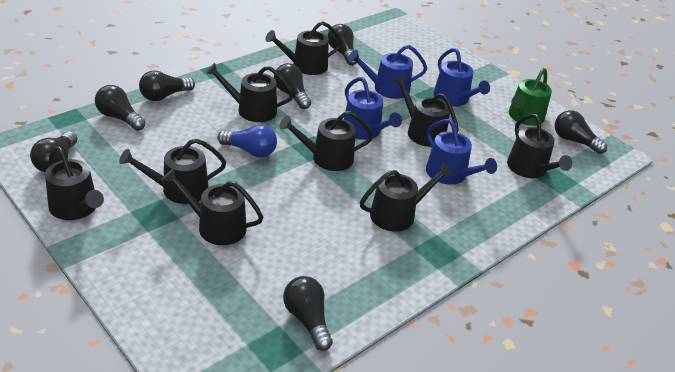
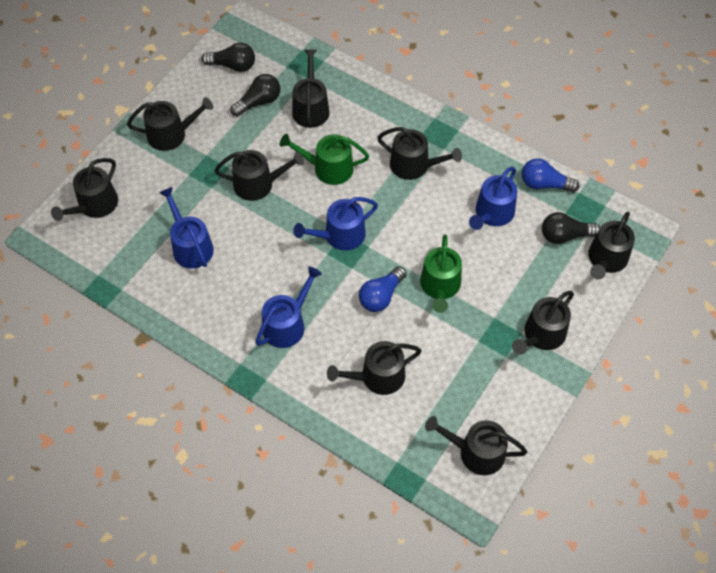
black light bulb: 7 -> 3
blue light bulb: 1 -> 2
green watering can: 1 -> 2

